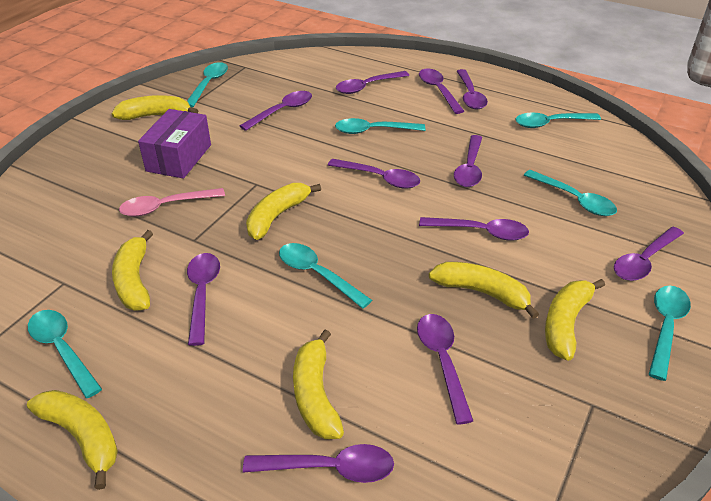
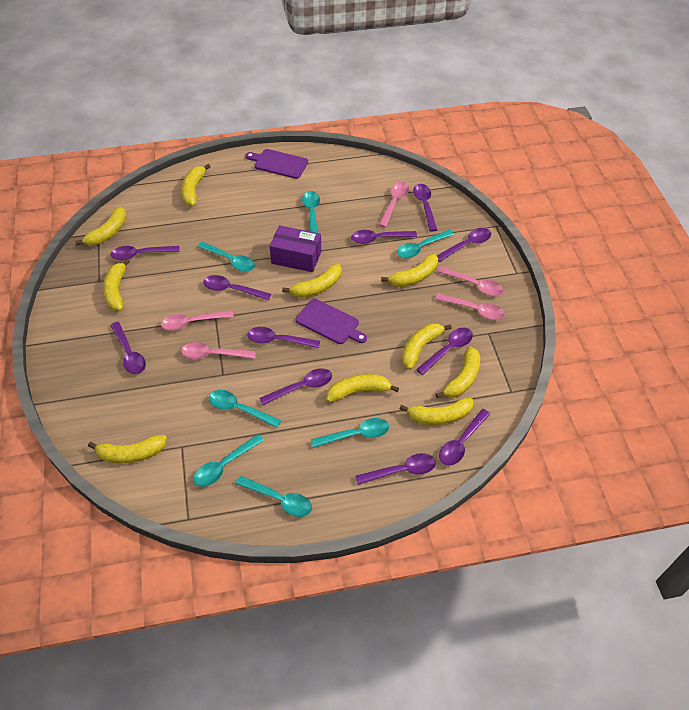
pink spoon: 1 -> 5
purple cutting board: 0 -> 2
yellow banana: 7 -> 10

